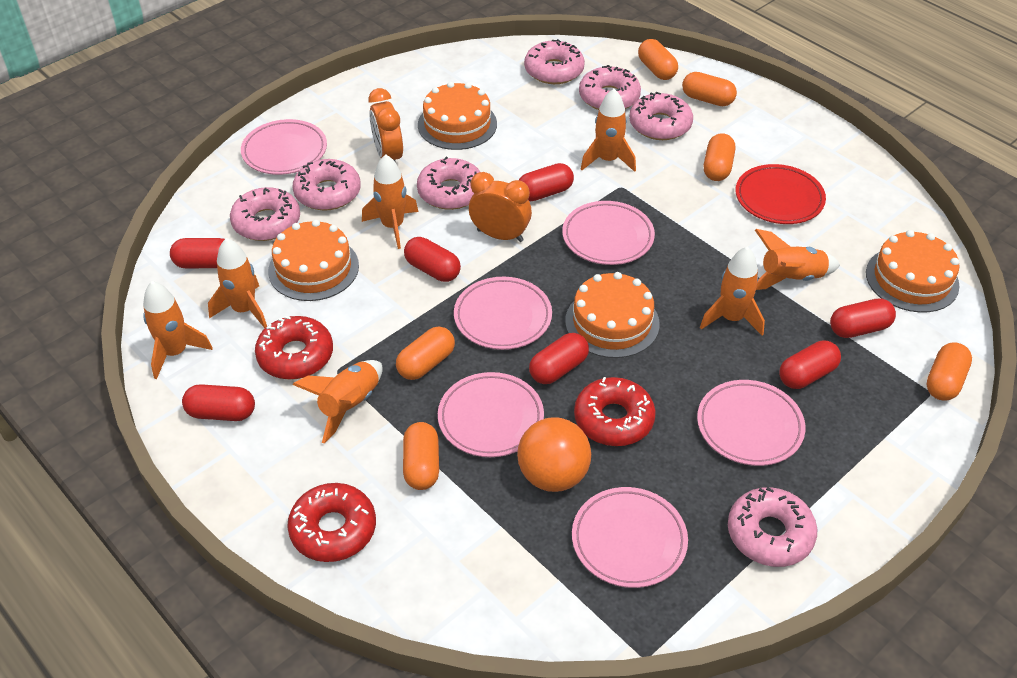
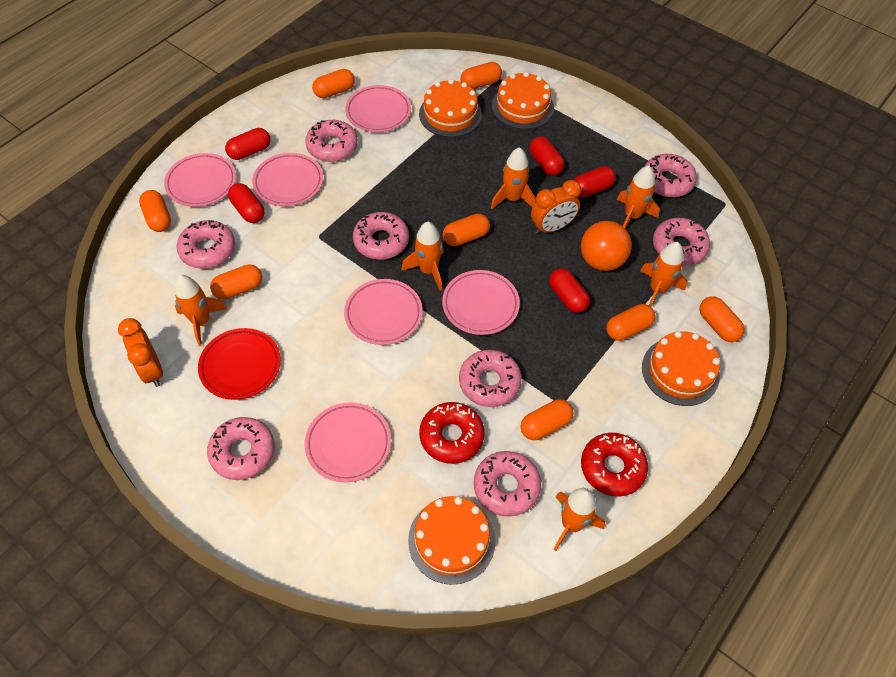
orange capsule: 6 -> 8
orange rocket: 7 -> 6
pink donut: 7 -> 8
red capsule: 7 -> 5
red donut: 3 -> 2

